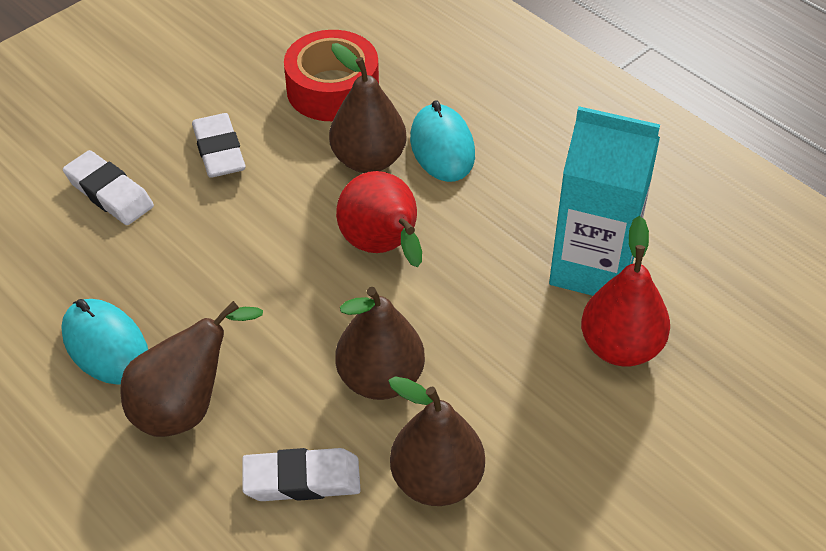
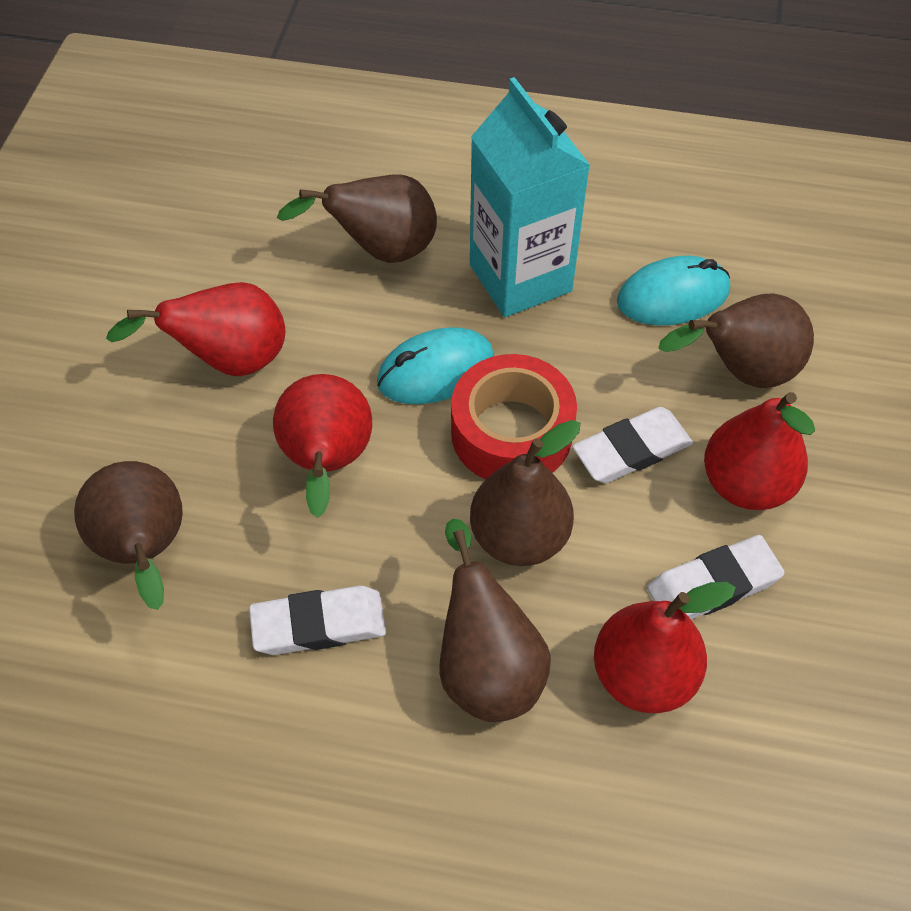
brown pear: 4 -> 5
red pear: 2 -> 4

